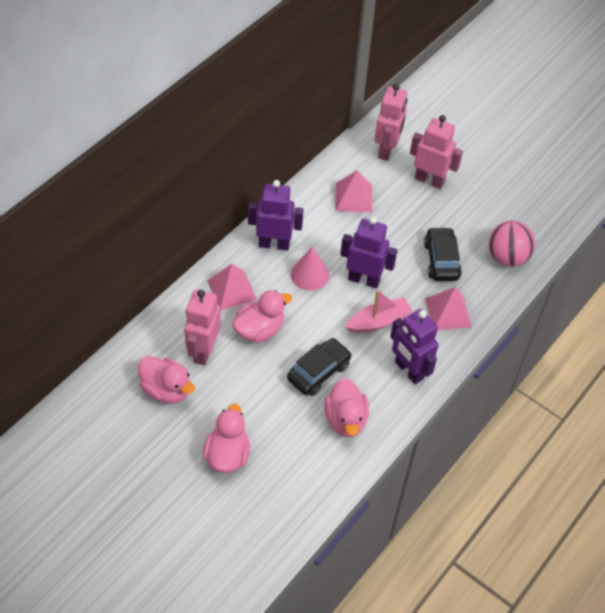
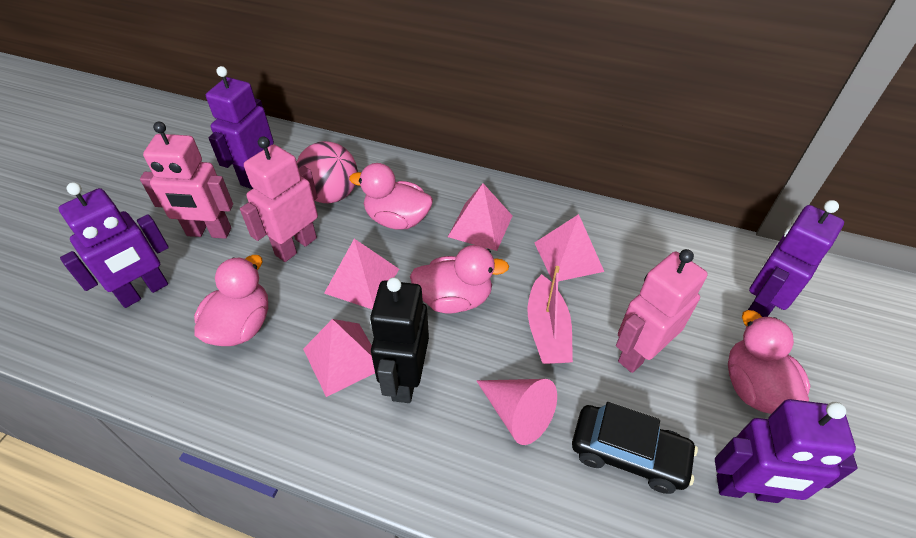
black car: 2 -> 1
black robot: 0 -> 1
pink pyramid: 3 -> 4
purple robot: 3 -> 4

